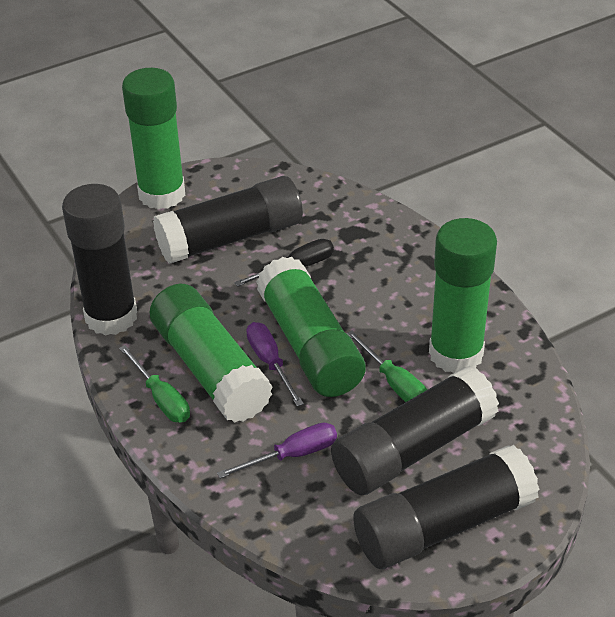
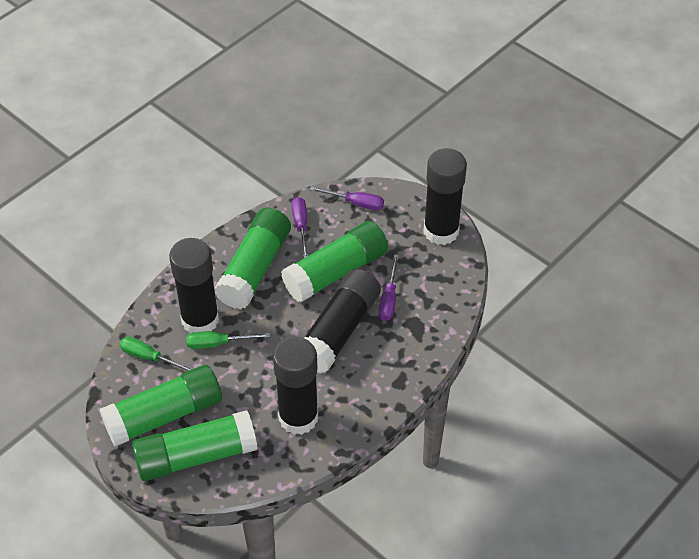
black screwdriver: 1 -> 0
purple screwdriver: 2 -> 3

